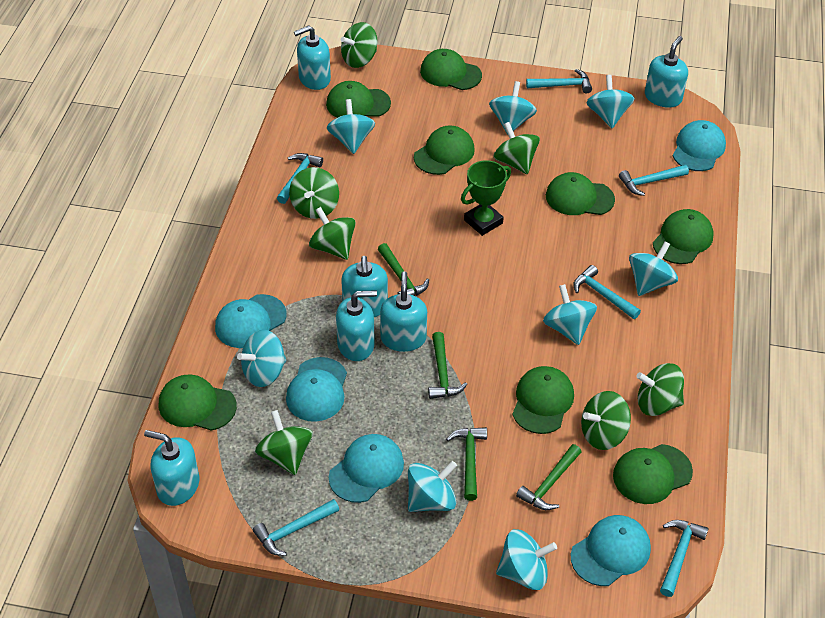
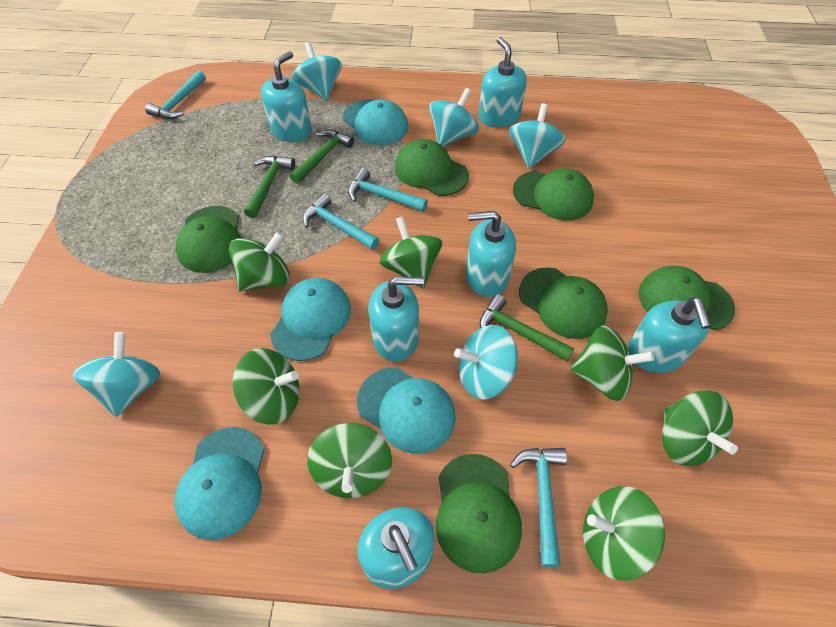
green cap: 8 -> 6
green hammer: 4 -> 3
green trophy: 1 -> 0
turquoise cap: 5 -> 4
turquoise hammer: 6 -> 4
turquoise spinning top: 8 -> 5

